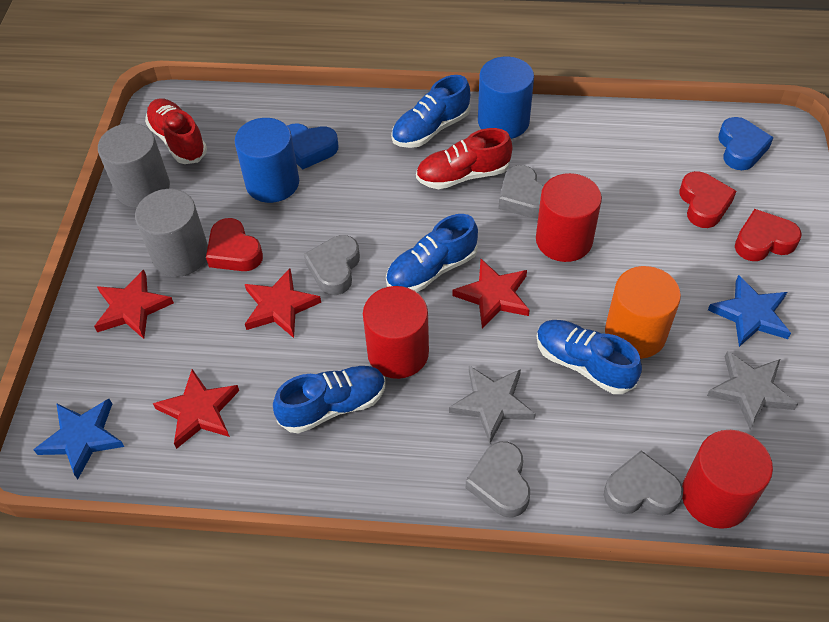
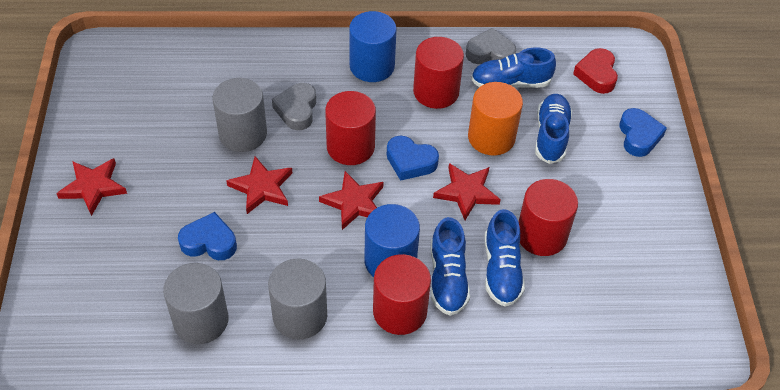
blue heart: 2 -> 3
blue star: 2 -> 0
grey cylinder: 2 -> 3
grey heart: 4 -> 2
grey star: 2 -> 0
red cylinder: 3 -> 4
red heart: 3 -> 1
red shoe: 2 -> 0

